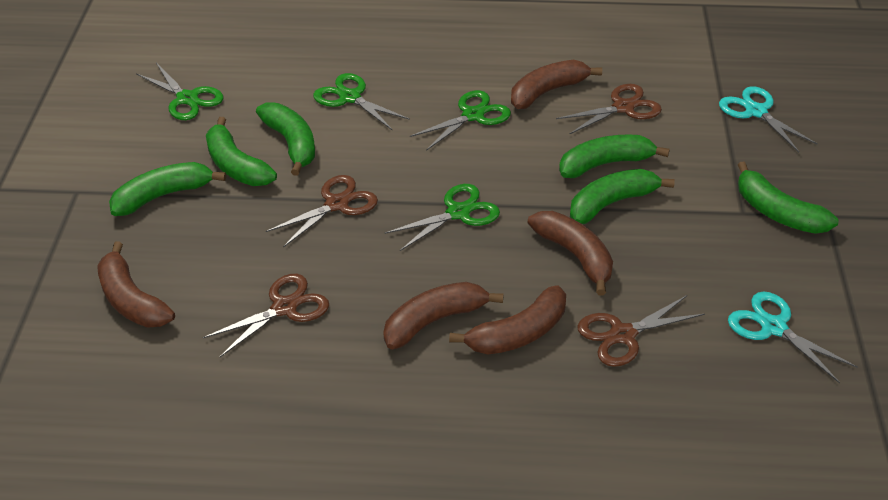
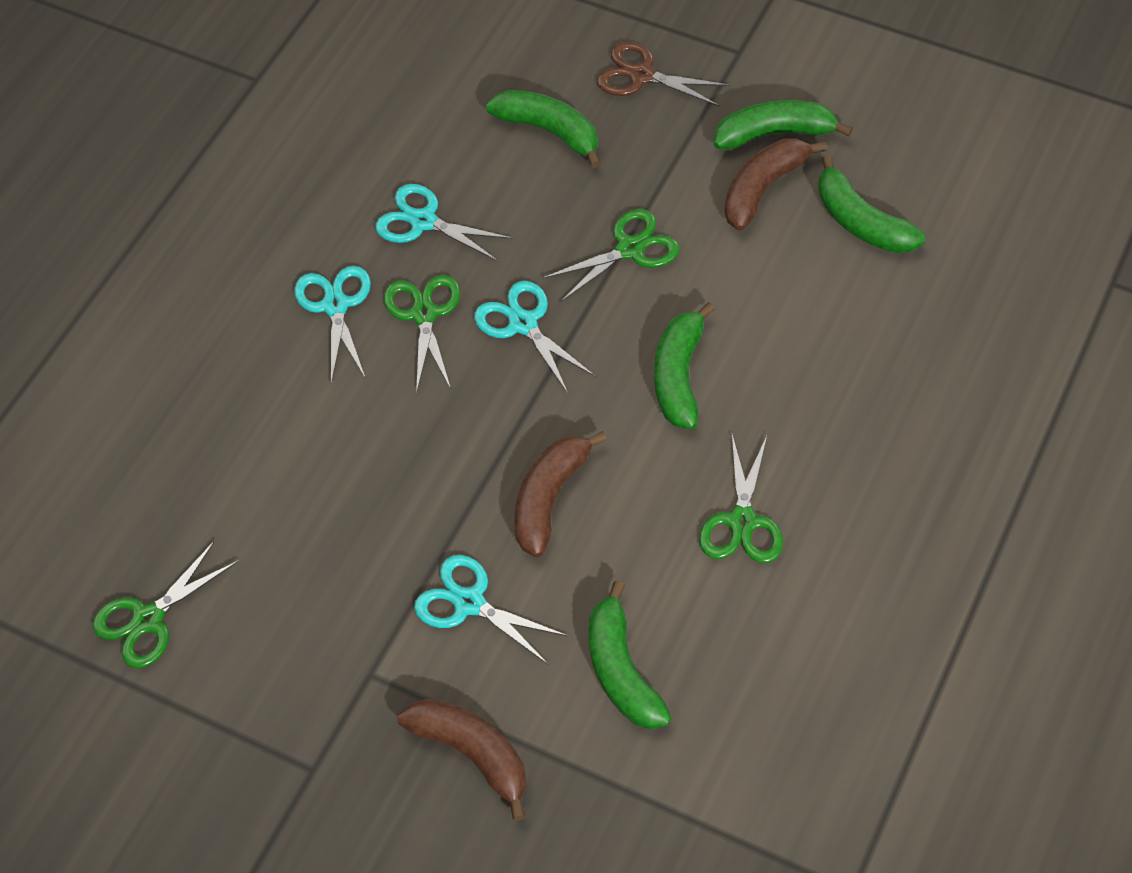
brown banana: 5 -> 3
brown scissors: 4 -> 1
green banana: 6 -> 5
turquoise scissors: 2 -> 4

